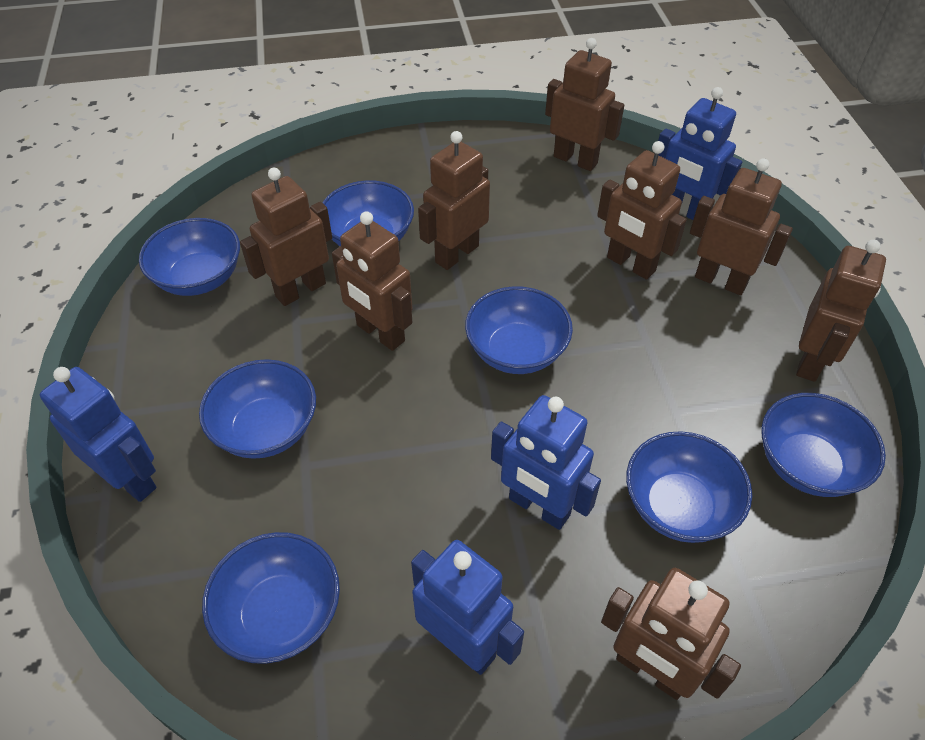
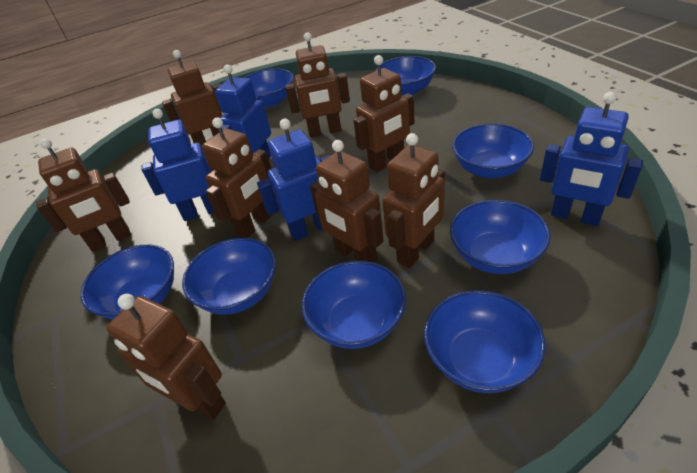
blue bowl: 7 -> 8

